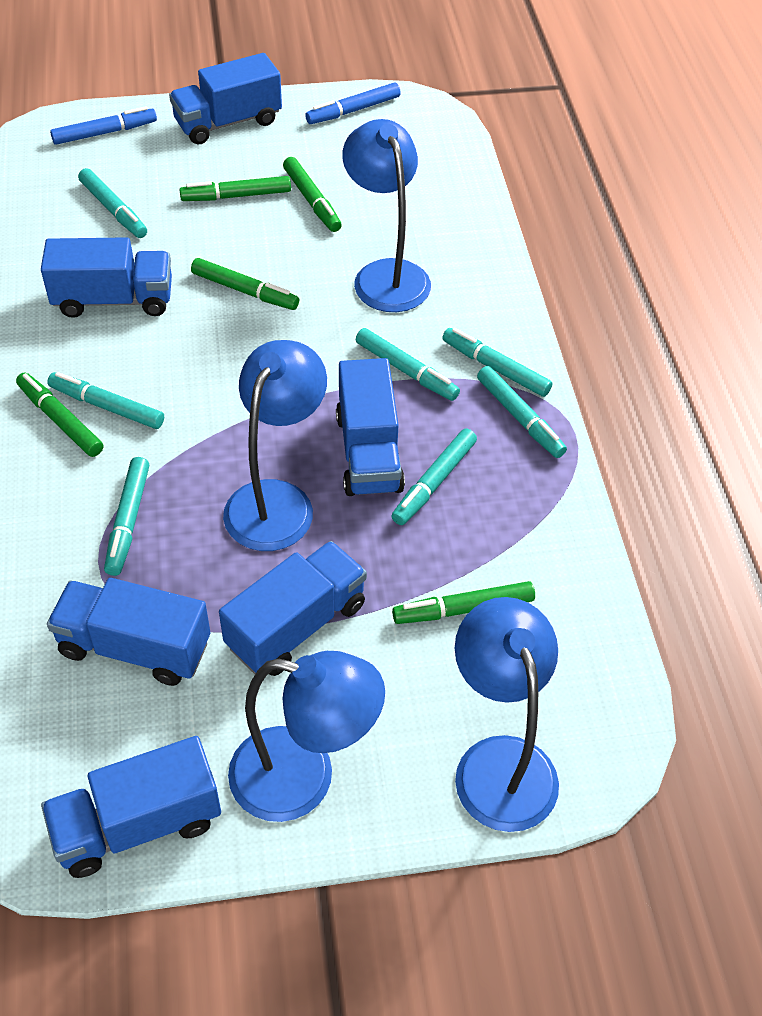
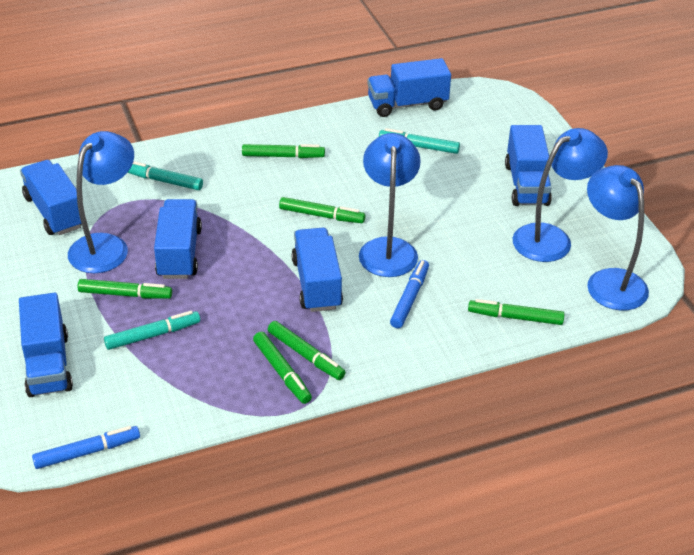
green marker: 5 -> 6
turquoise marker: 7 -> 3

